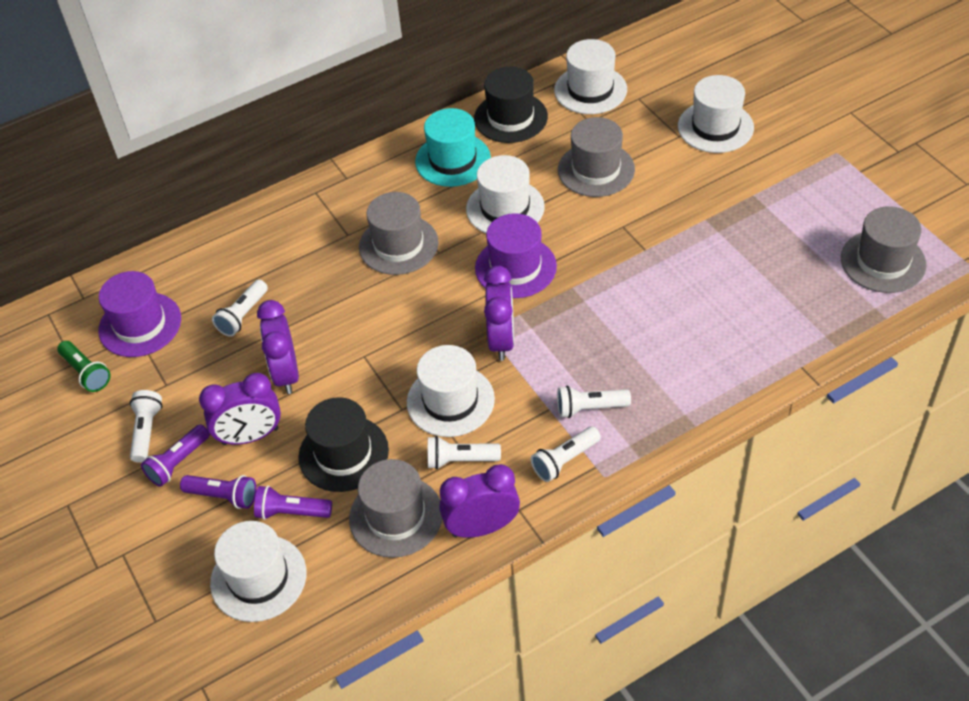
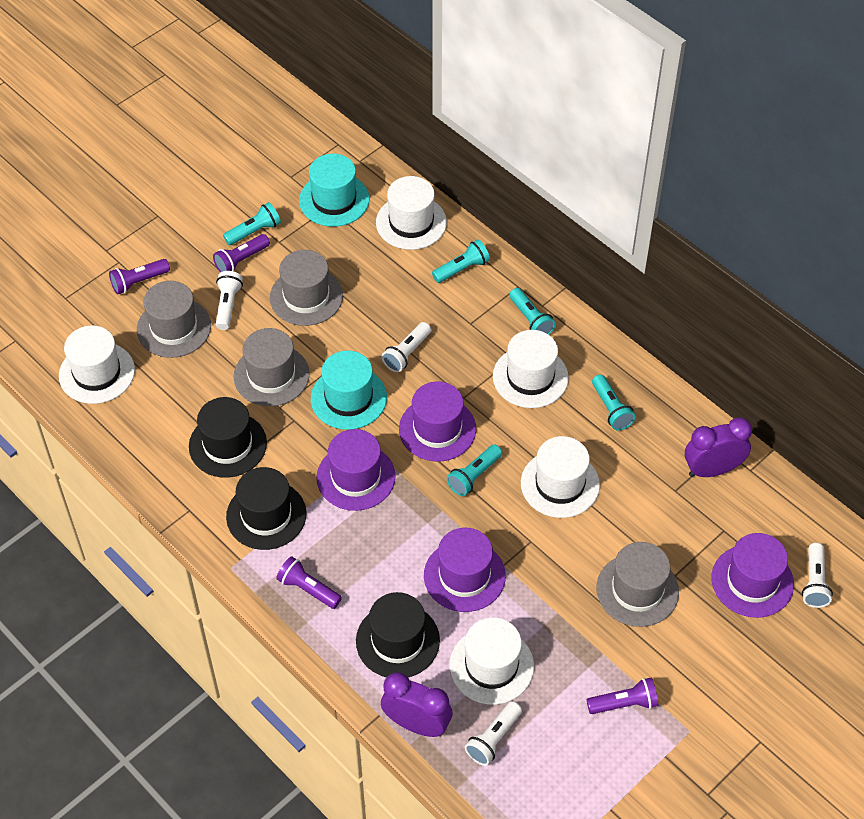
black hat: 2 -> 3
green flashlight: 1 -> 0
purple clock: 4 -> 2
purple flashlight: 3 -> 4
purple hat: 2 -> 4
turquoise flashlight: 0 -> 5
turquoise hat: 1 -> 2
white flashlight: 5 -> 4

